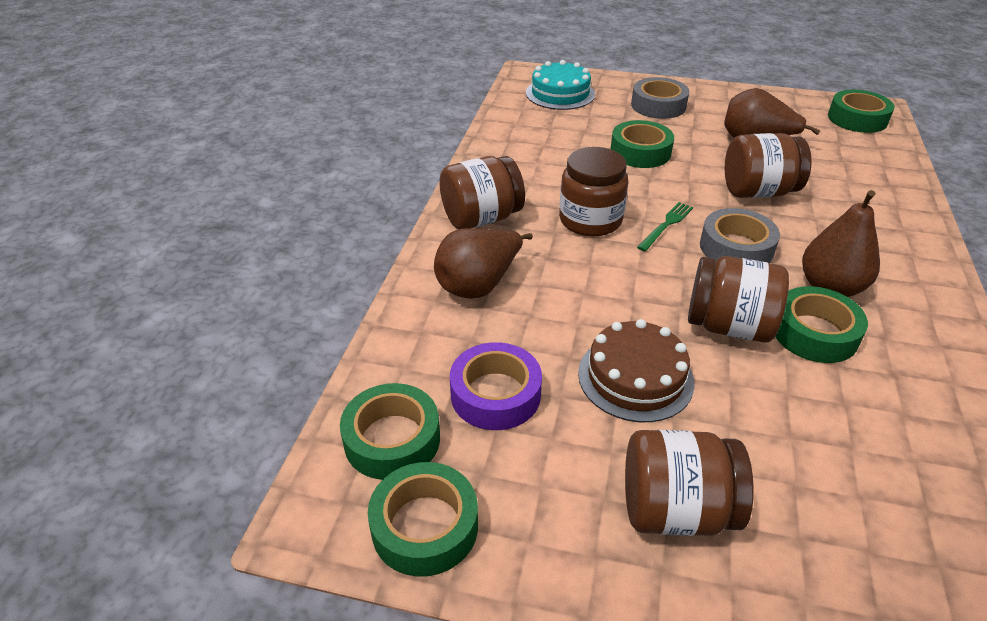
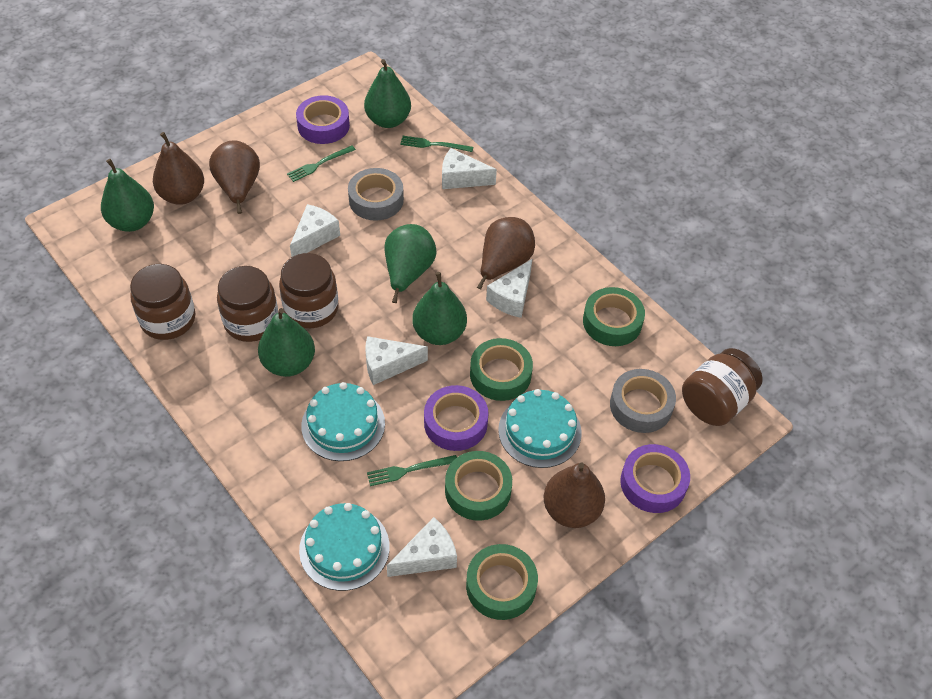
brown cake: 1 -> 0
brown jar: 5 -> 4
brown pear: 3 -> 4
green fork: 1 -> 3
green pear: 0 -> 5
green tape: 5 -> 4
purple tape: 1 -> 3
turquoise cake: 1 -> 3
white cheese: 0 -> 5

